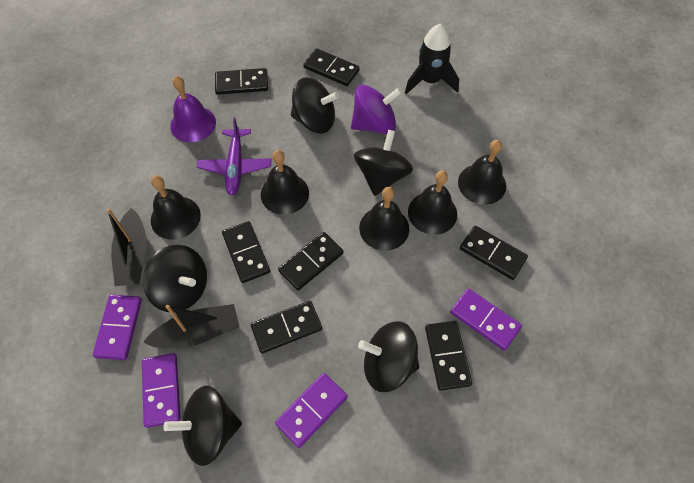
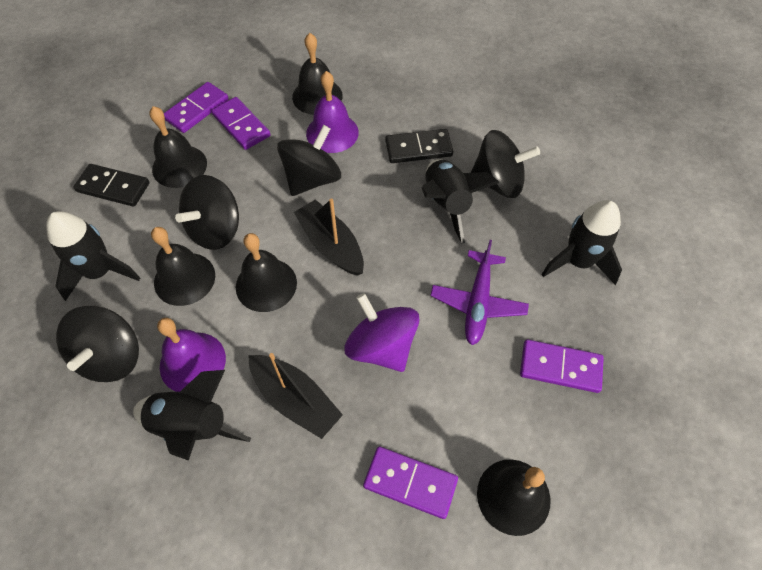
black domino: 7 -> 2
black rocket: 1 -> 4
black spinning top: 5 -> 4
purple bell: 1 -> 2

